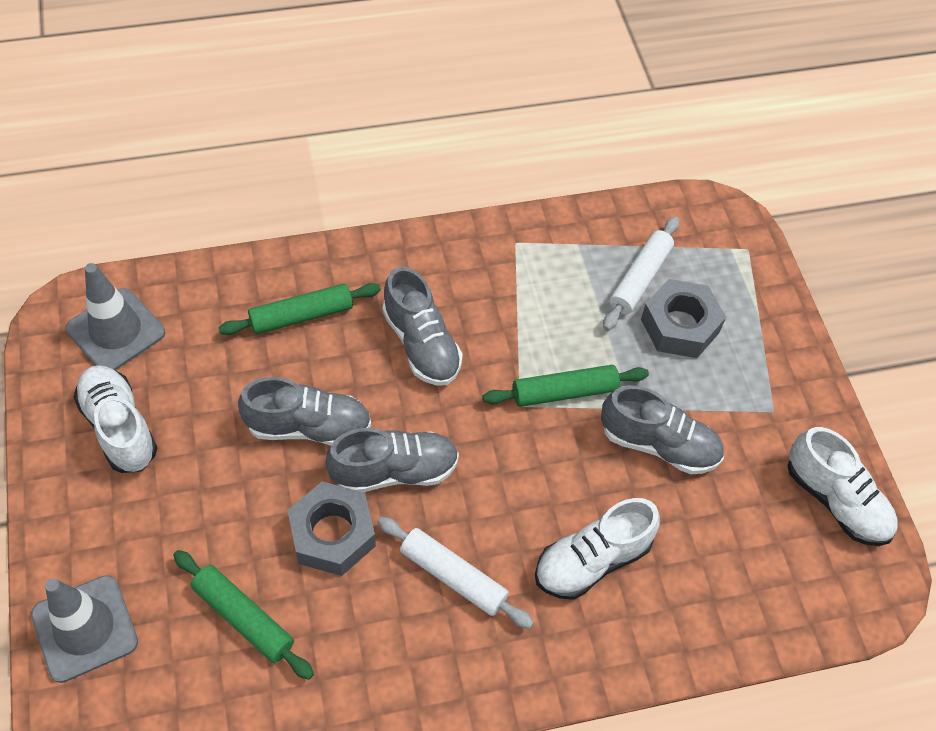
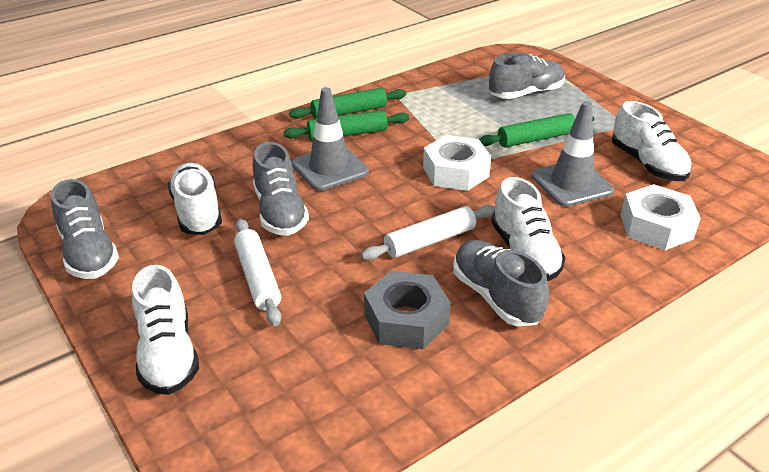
grey nut: 2 -> 1
white nut: 0 -> 2
white shoe: 3 -> 4

